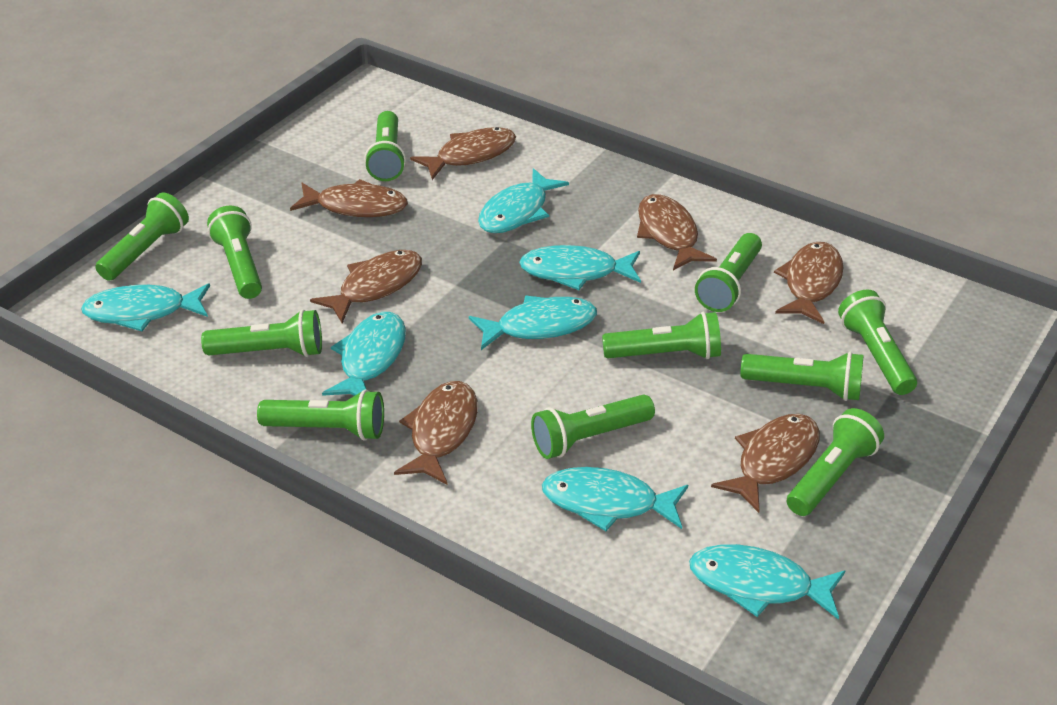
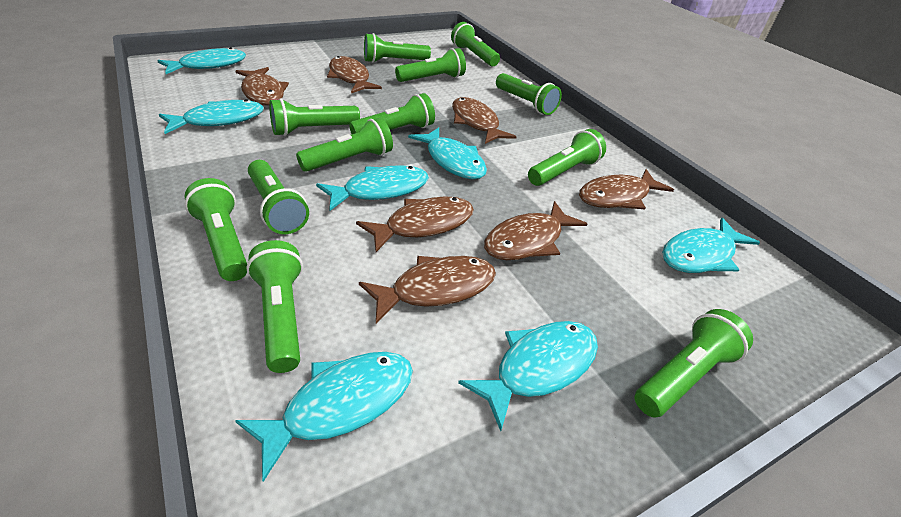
green flashlight: 11 -> 12

